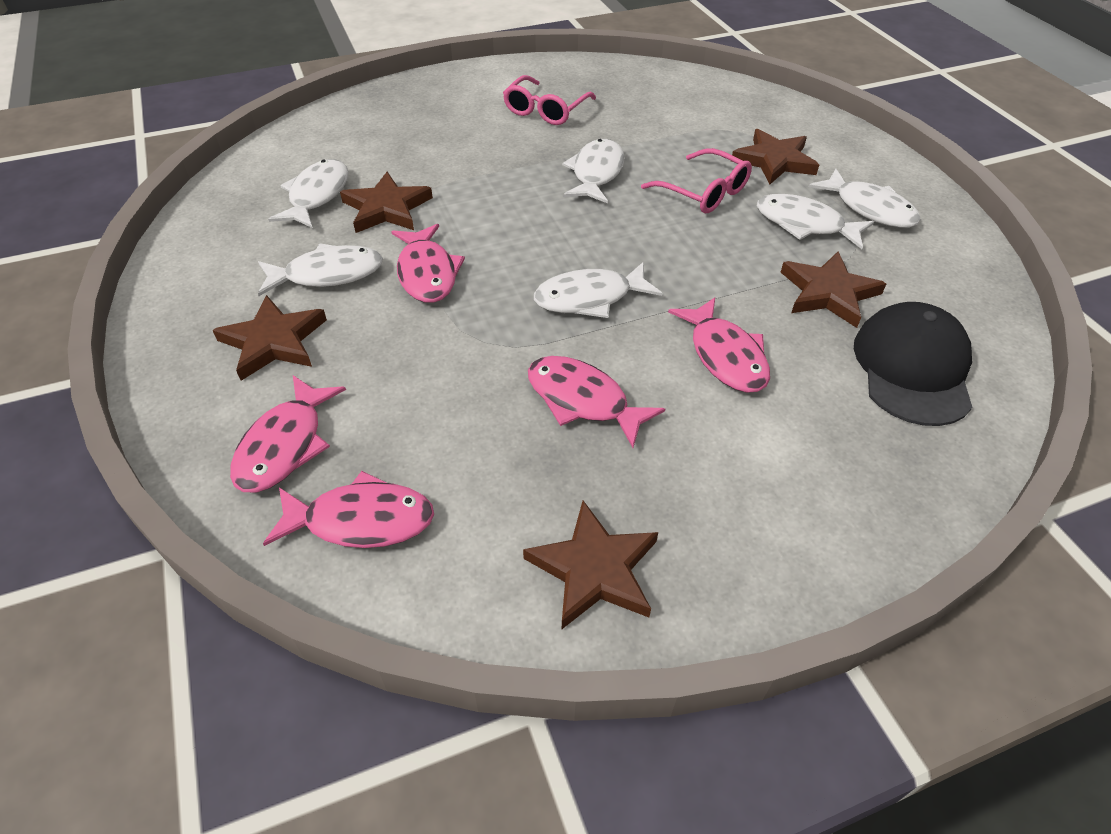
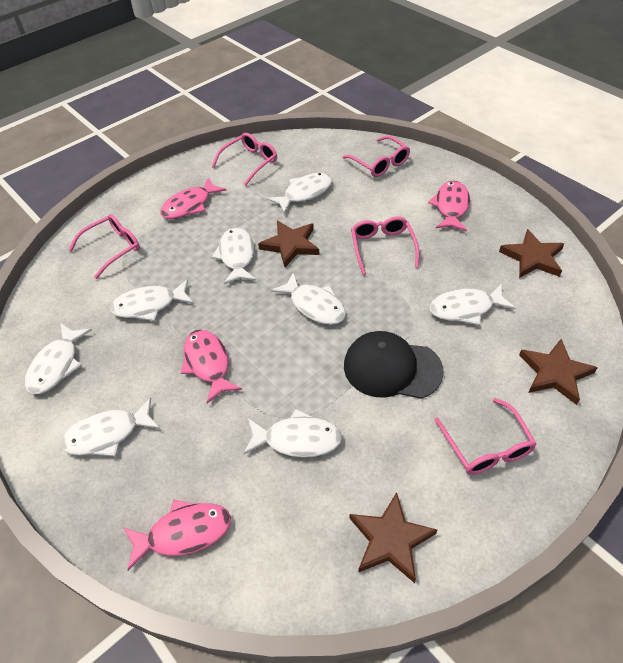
brown star: 5 -> 4
pink fish: 5 -> 4
pink glasses: 2 -> 5
white fish: 6 -> 8

